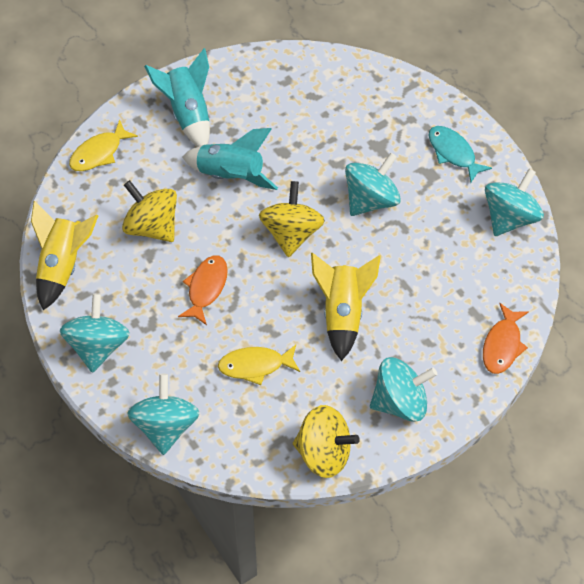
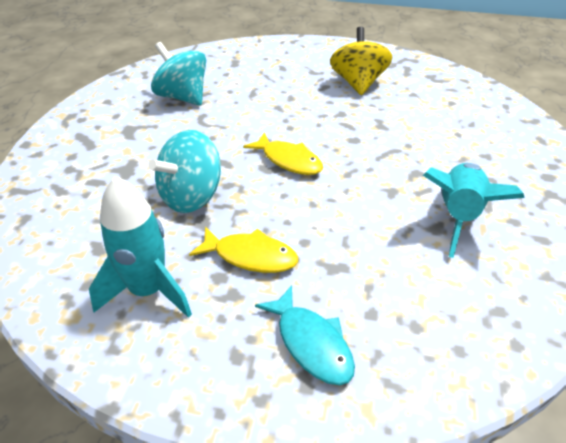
orange fish: 2 -> 0
turquoise spinning top: 5 -> 2
yellow rocket: 2 -> 0
yellow spinning top: 3 -> 1

